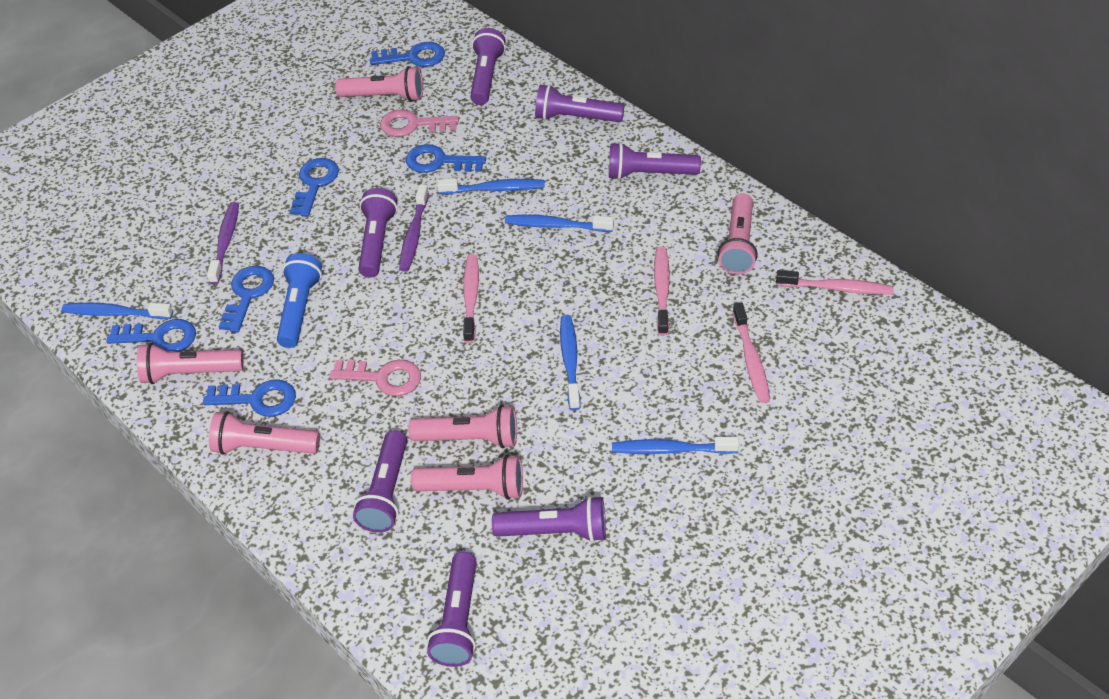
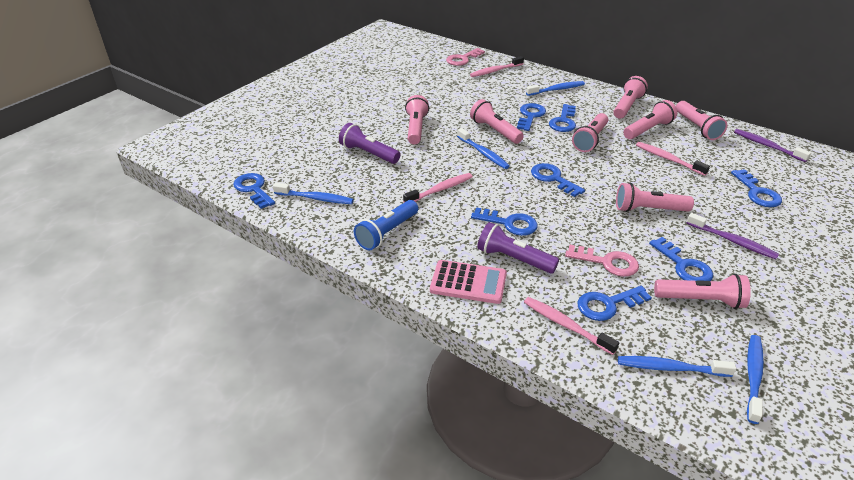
blue key: 6 -> 8
pink calculator: 0 -> 1
pink flashlight: 6 -> 8
purple flashlight: 7 -> 2

